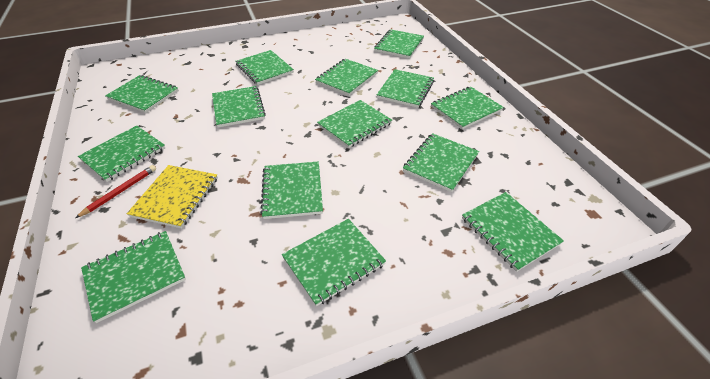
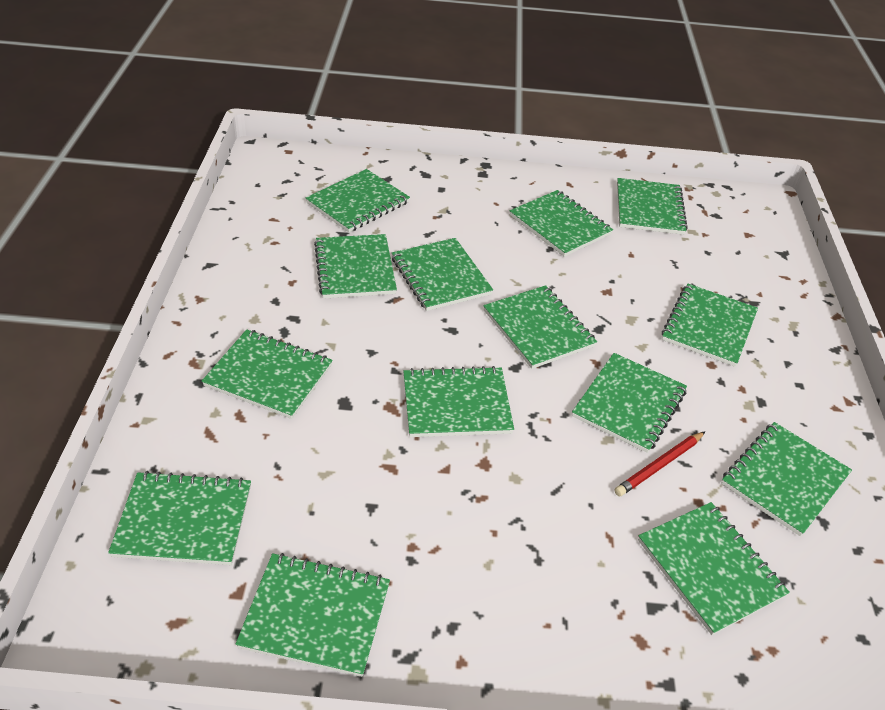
yellow notebook: 1 -> 0

